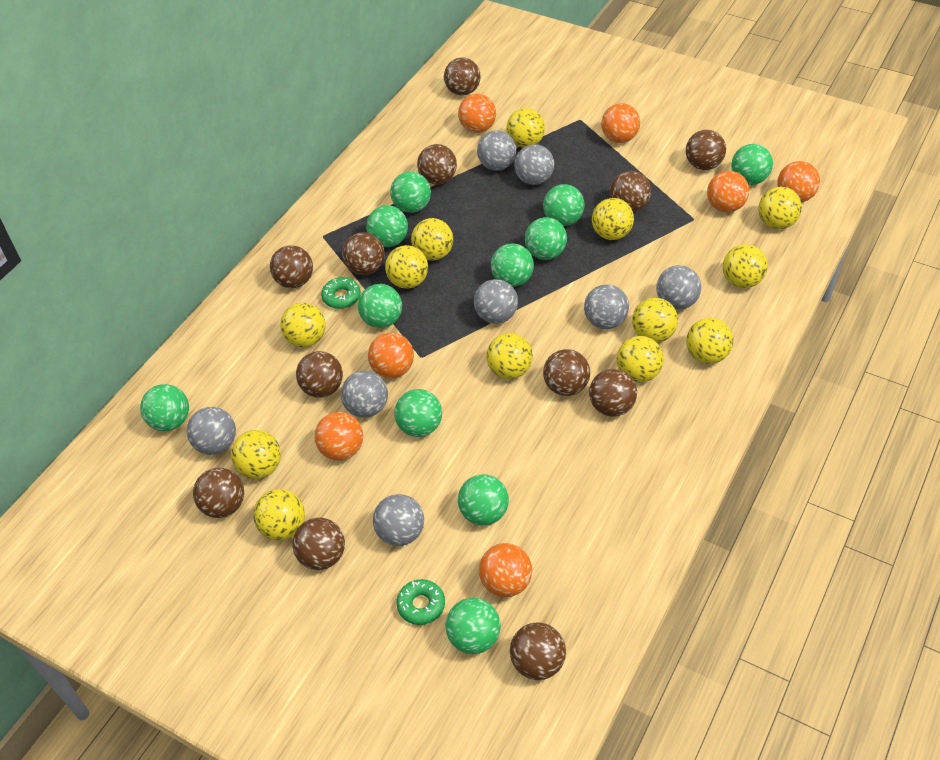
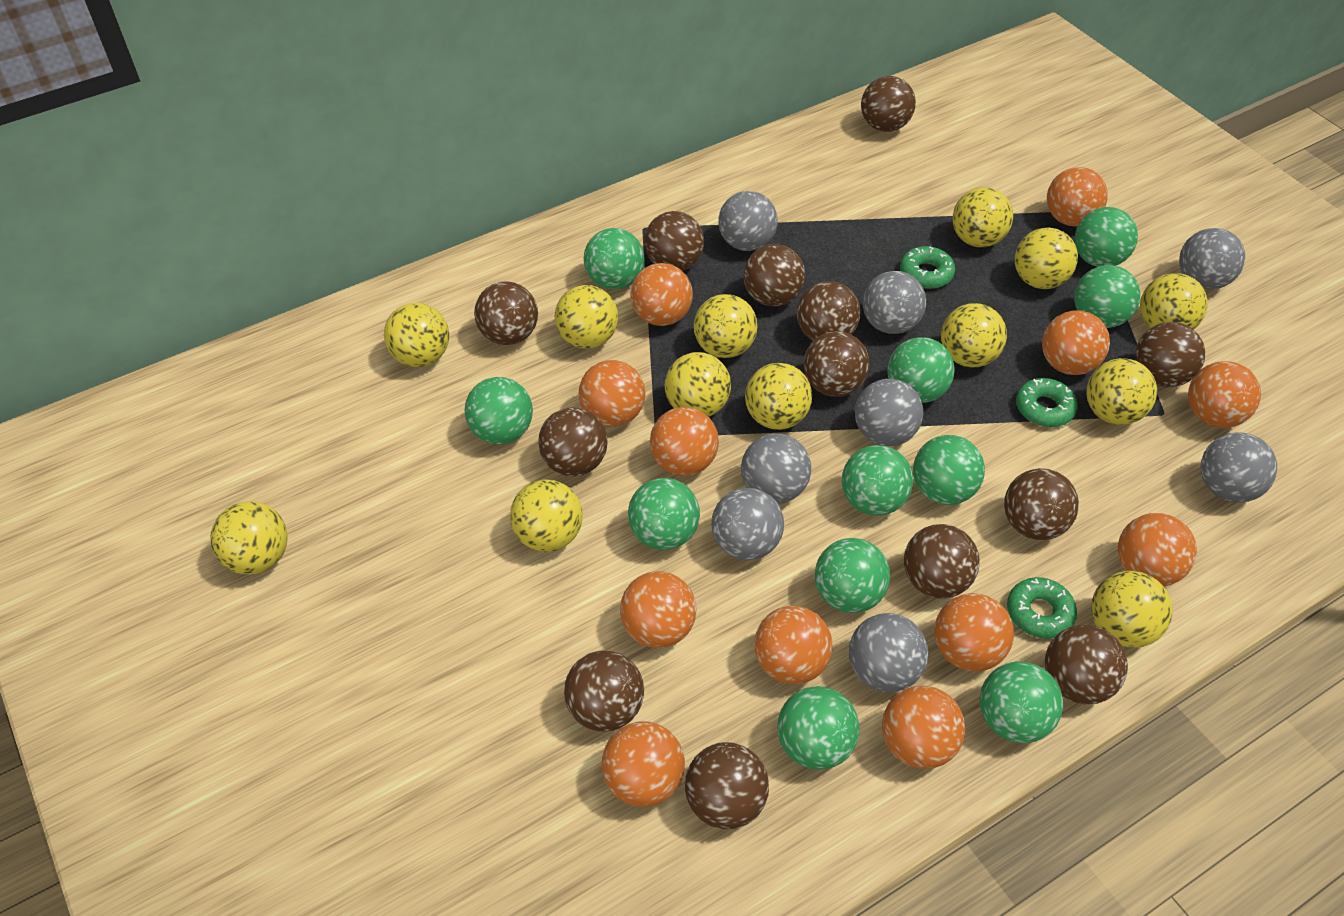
brown ball: 12 -> 13
green donut: 2 -> 3
orange ball: 7 -> 12

